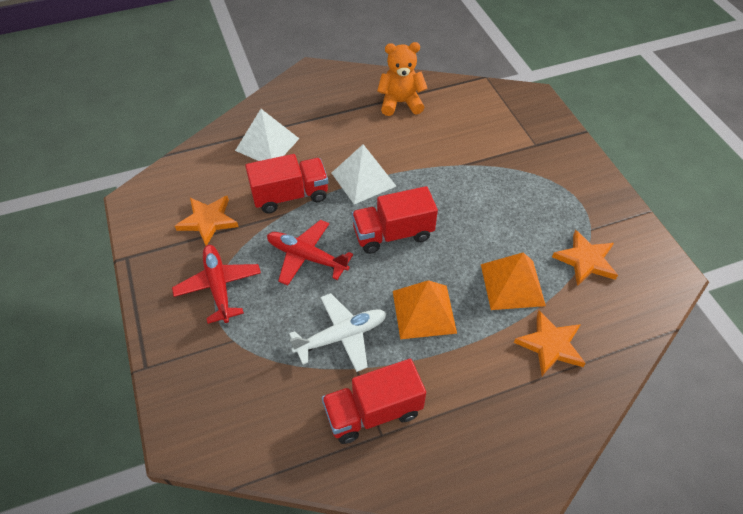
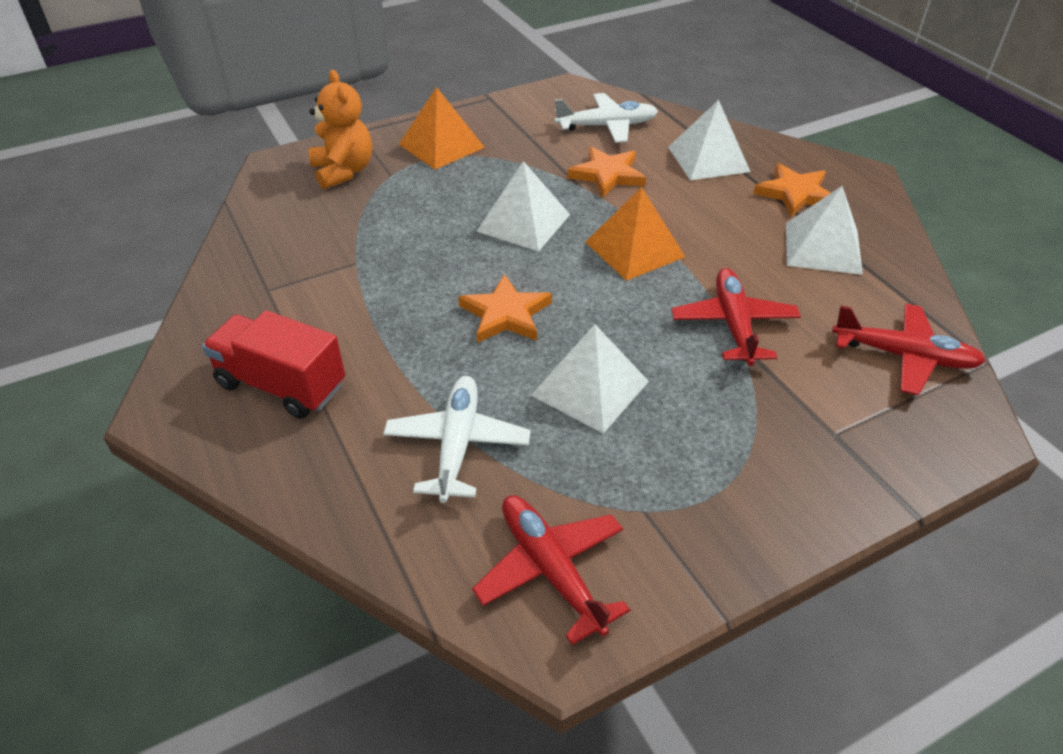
red plane: 2 -> 3
red truck: 3 -> 1
white plane: 1 -> 2
white pyramid: 2 -> 4

